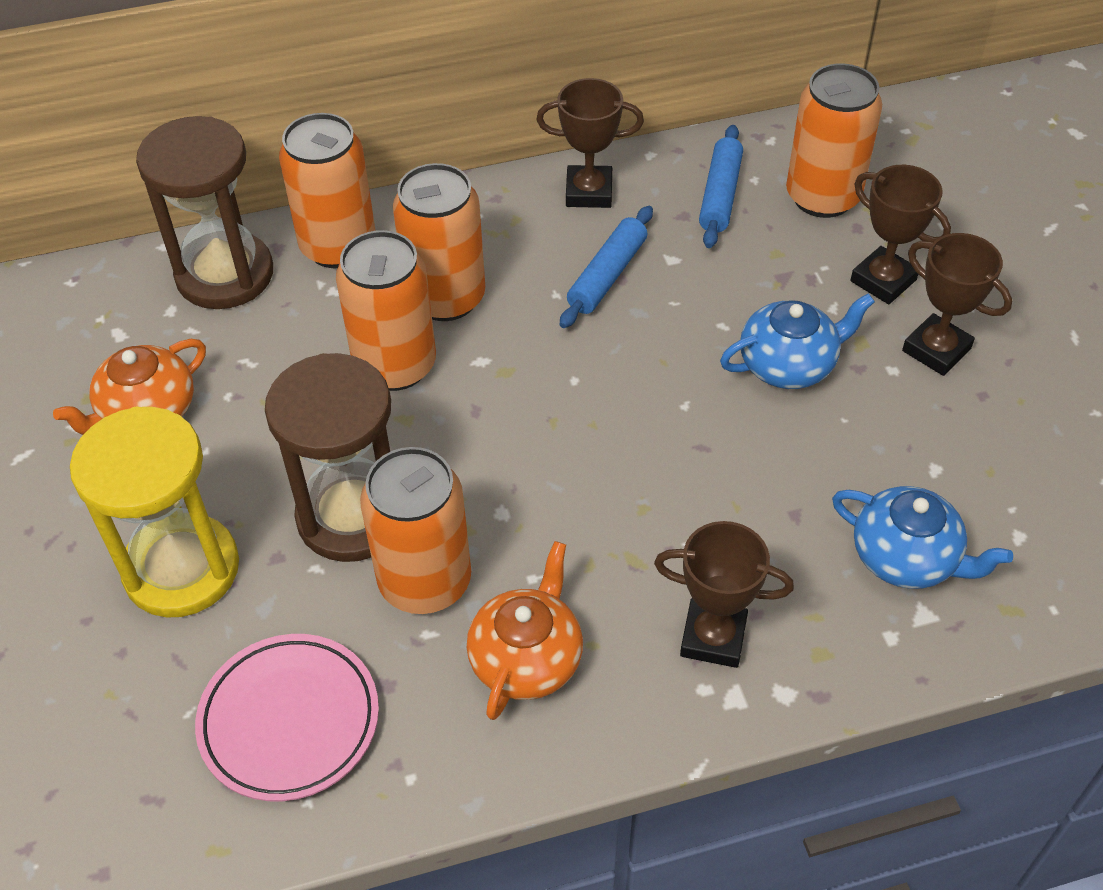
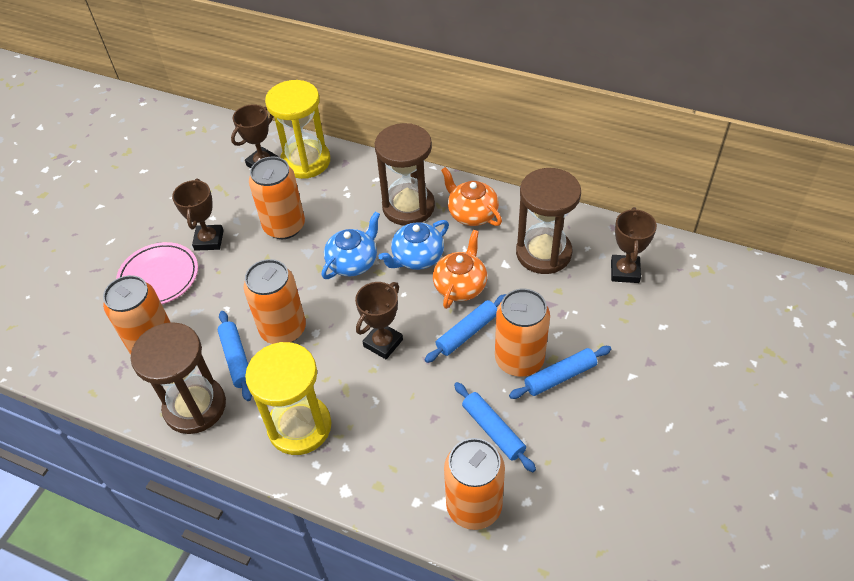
blue rolling pin: 2 -> 4
brown hourglass: 2 -> 3
yellow hourglass: 1 -> 2

